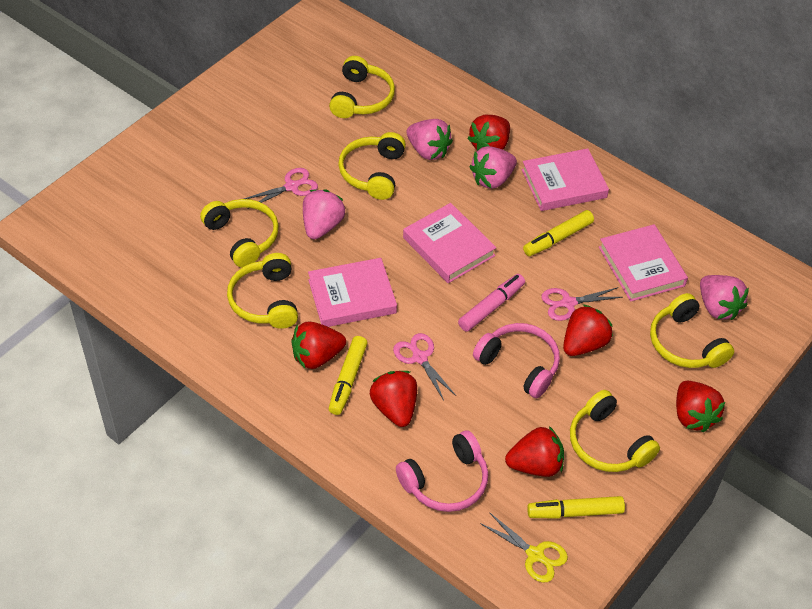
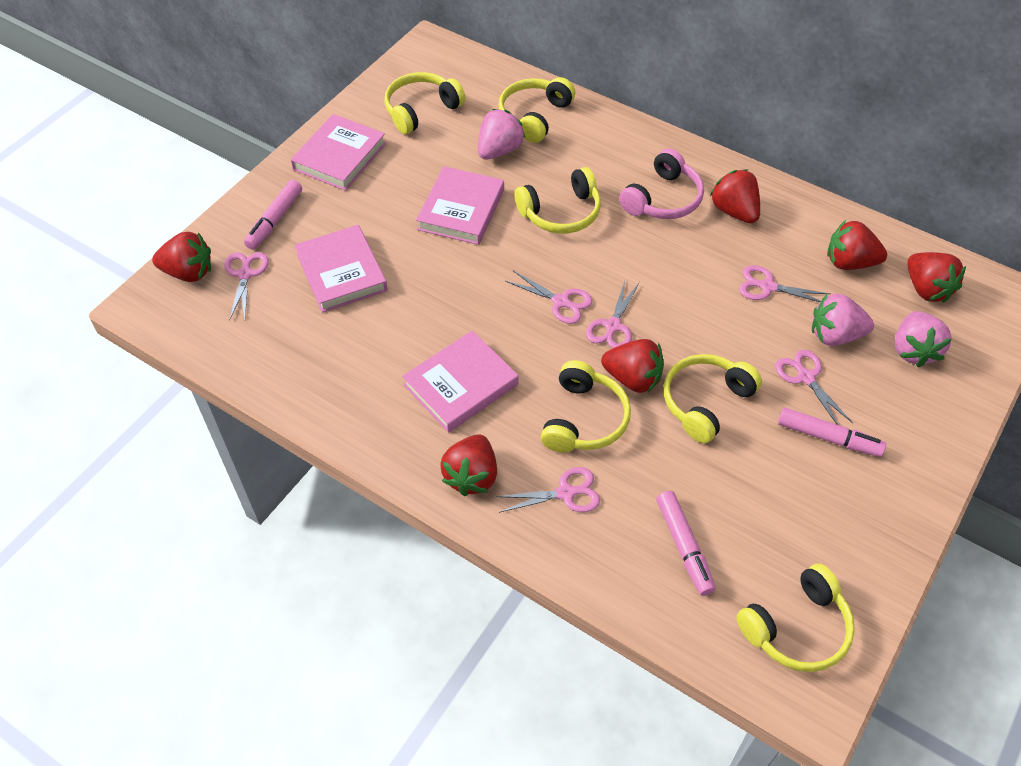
pink headphones: 2 -> 1
pink marker: 1 -> 3
pink scissors: 3 -> 6
pink strawberry: 4 -> 3
yellow marker: 3 -> 0
yellow scissors: 1 -> 0

